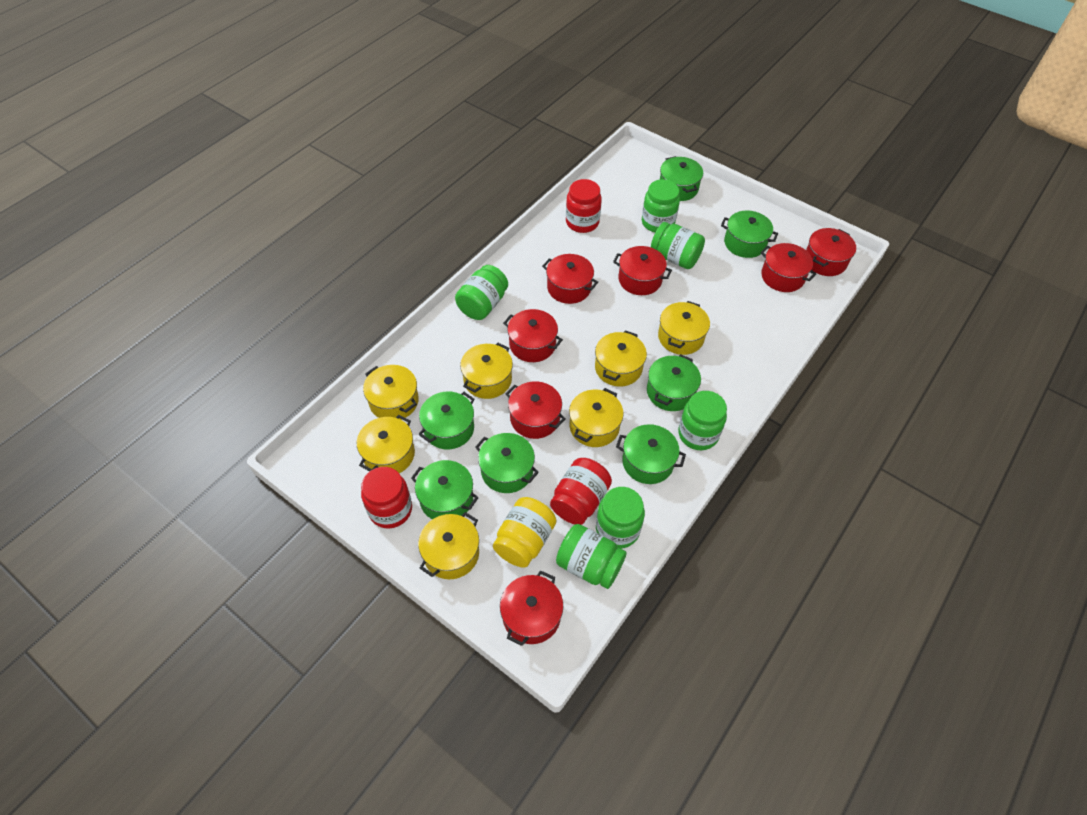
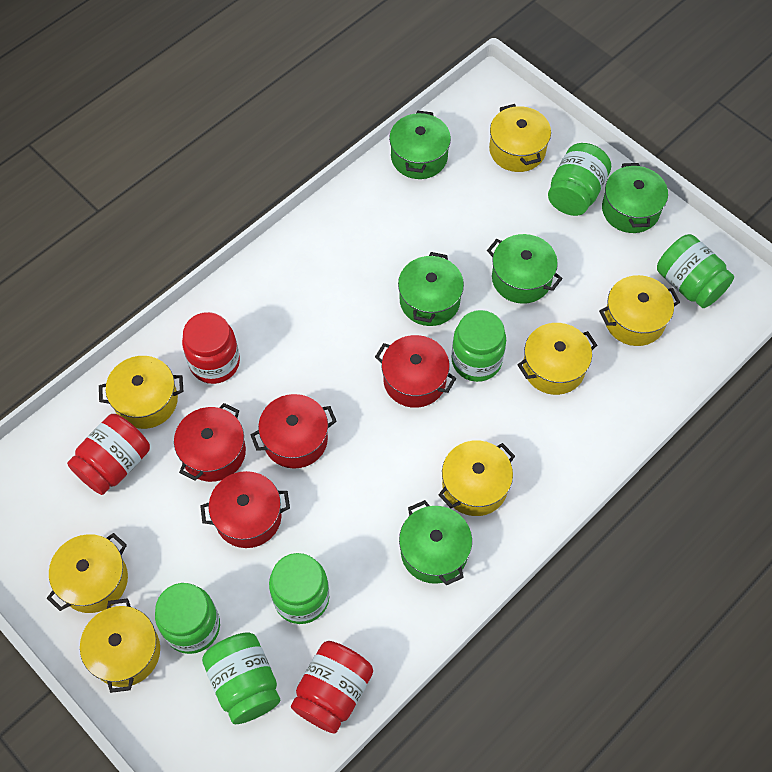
green pot: 7 -> 5
red pot: 7 -> 4
yellow jar: 1 -> 0

